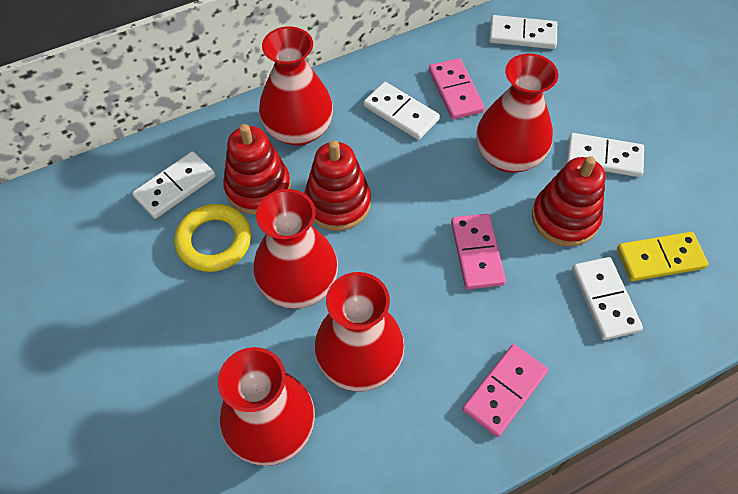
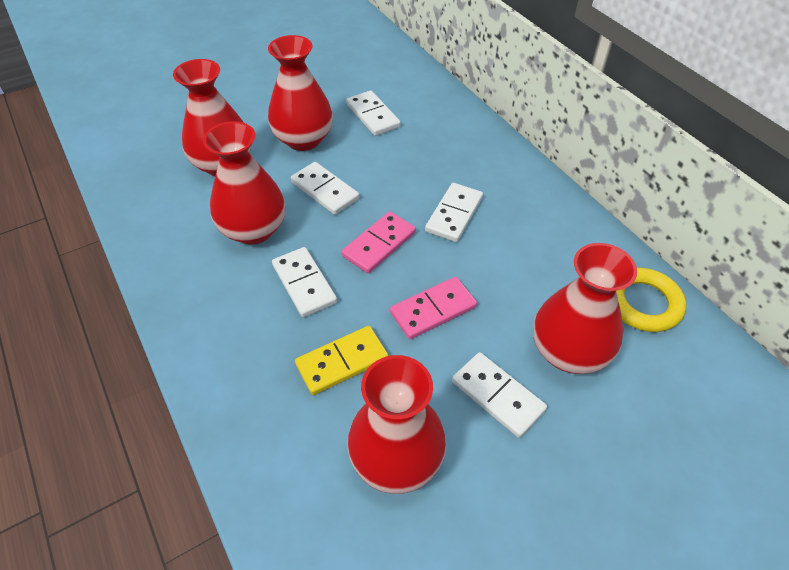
pink domino: 3 -> 2
red stacking toy: 3 -> 0

